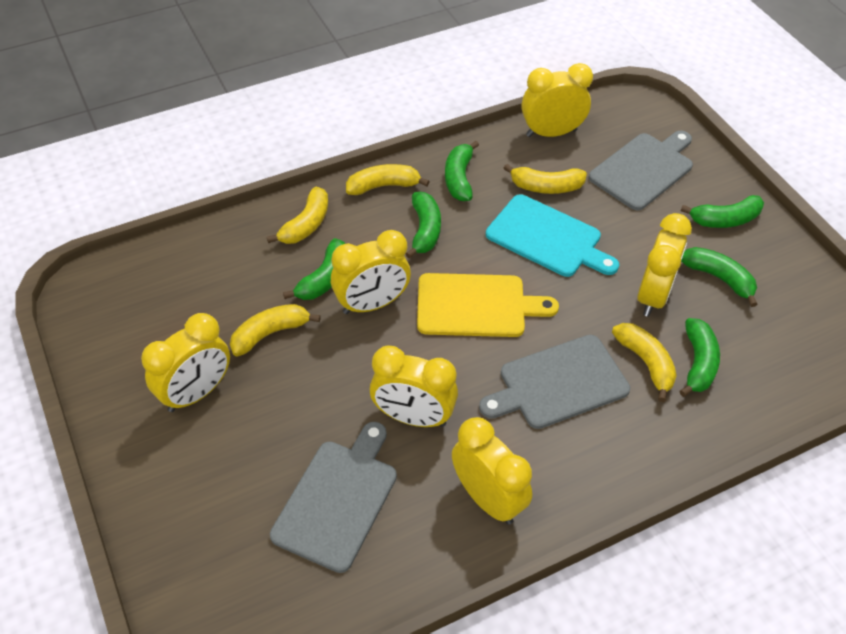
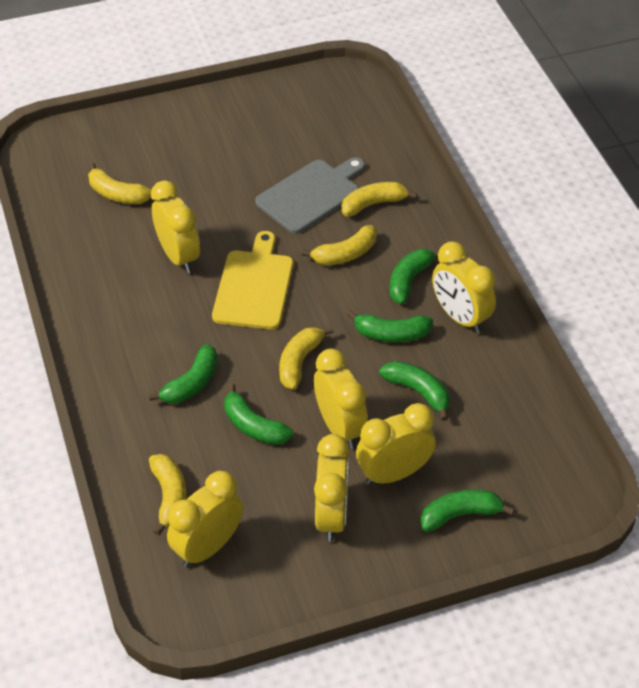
grey cutting board: 3 -> 1
turquoise cutting board: 1 -> 0

